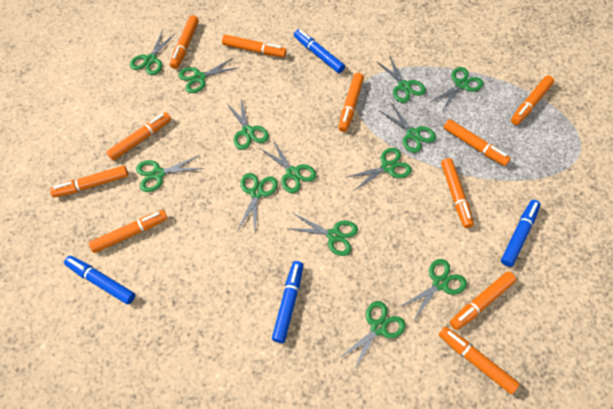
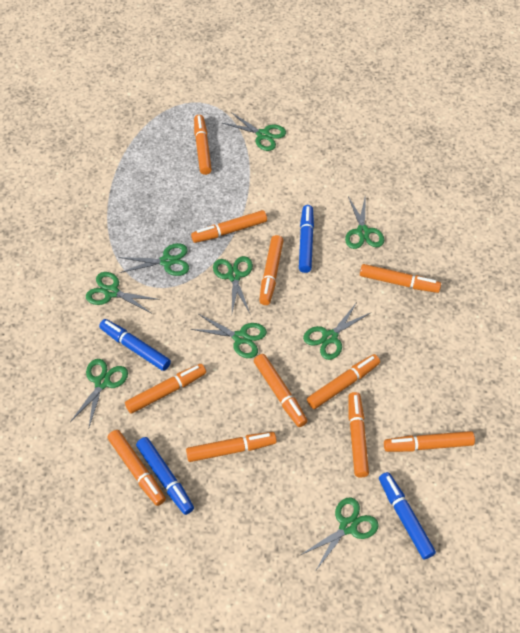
green scissors: 13 -> 9

